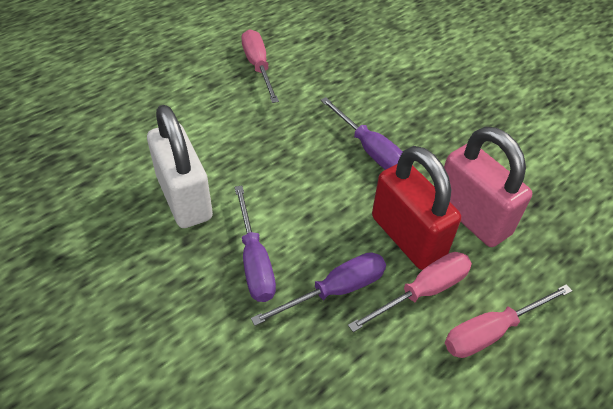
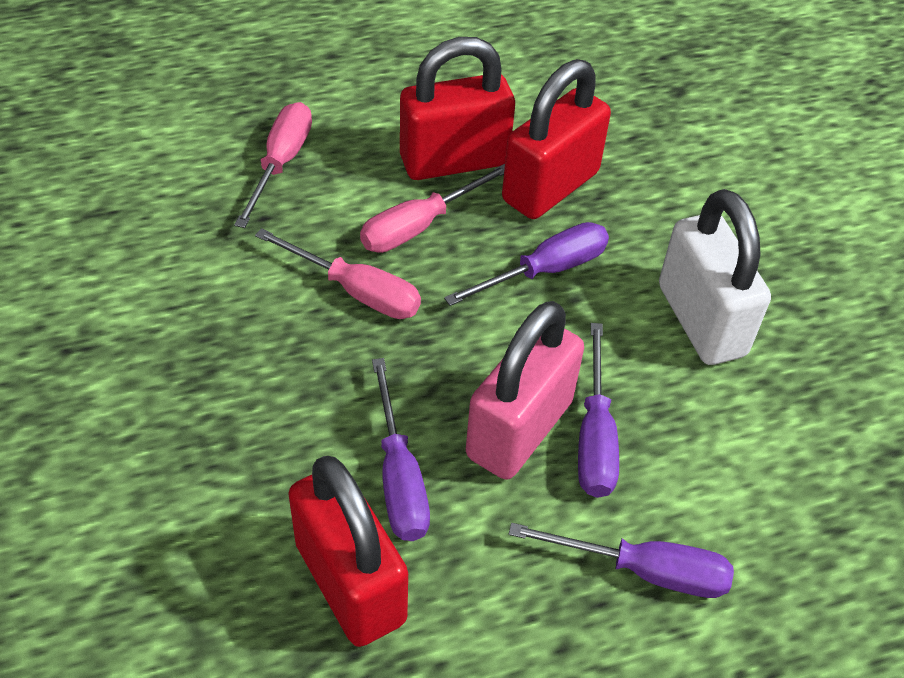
purple screwdriver: 3 -> 4
red padlock: 1 -> 3

